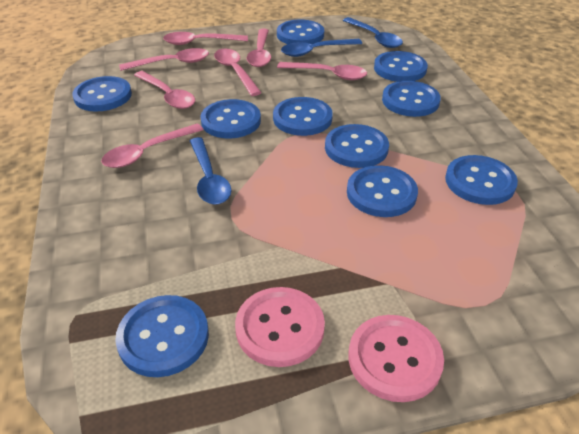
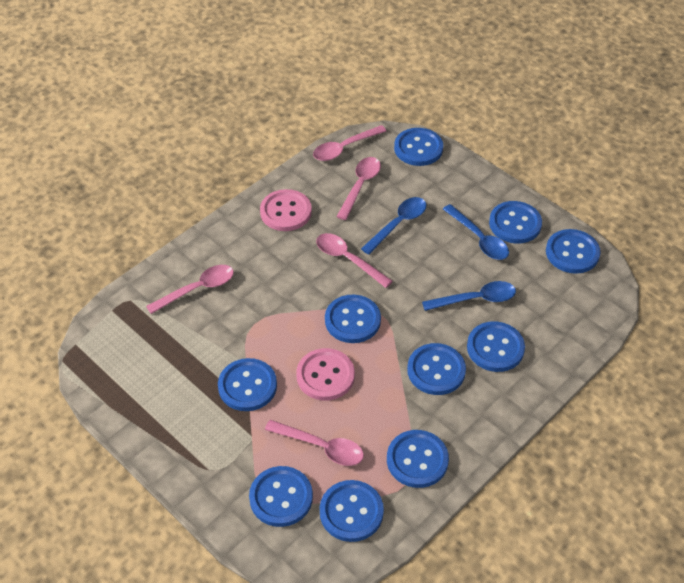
pink spoon: 7 -> 5

